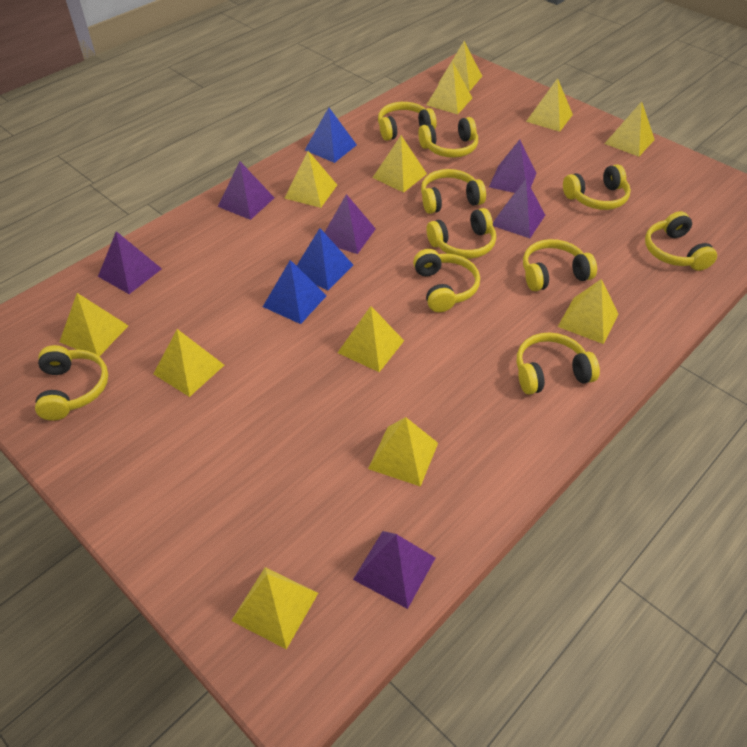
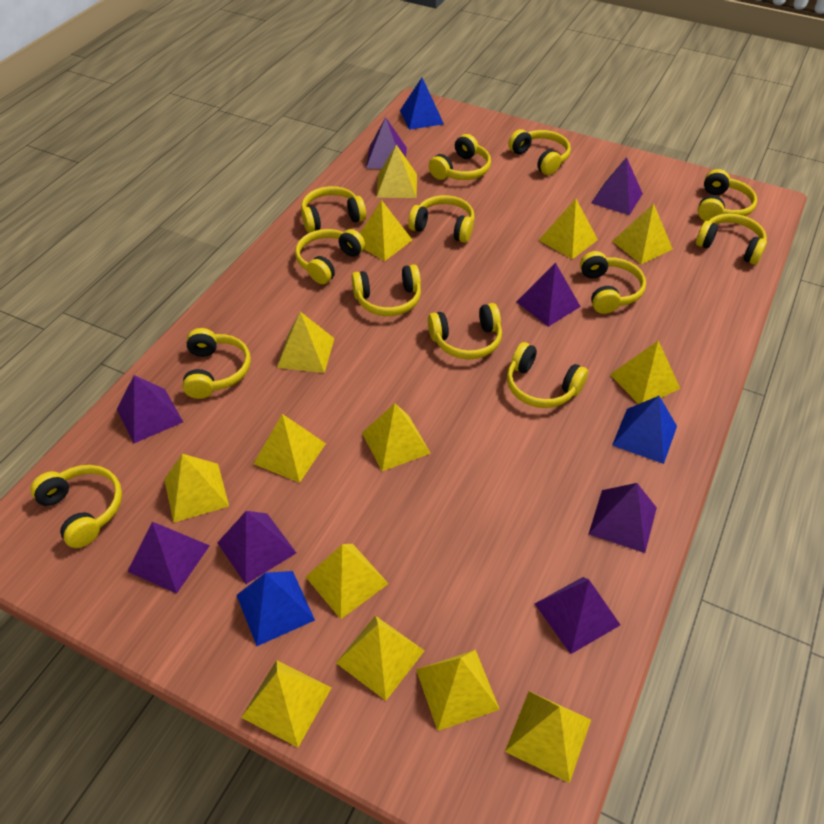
purple pyramid: 6 -> 8
yellow headphones: 10 -> 13
yellow pyramid: 12 -> 14

